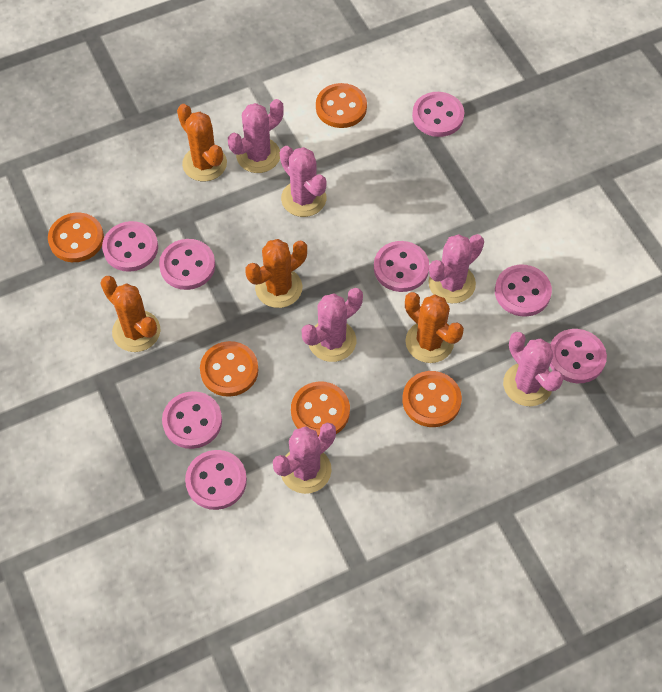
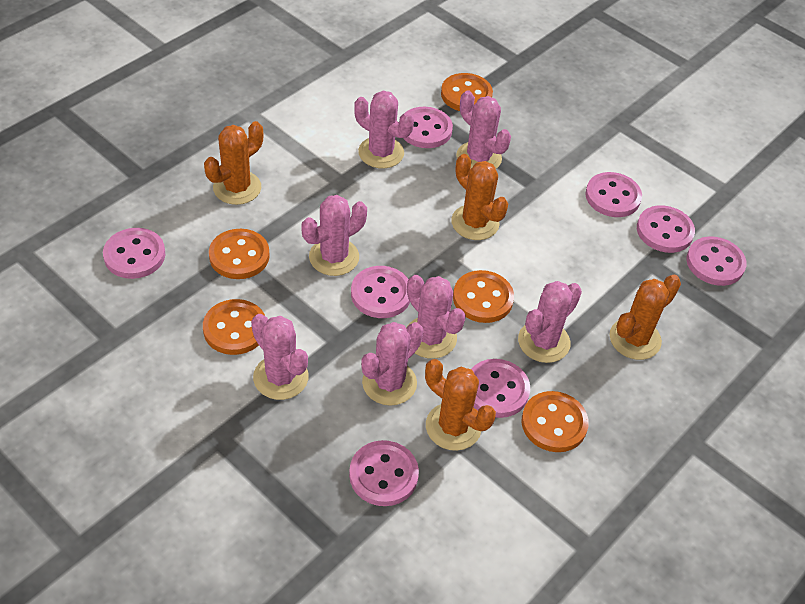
pink cactus: 6 -> 7

